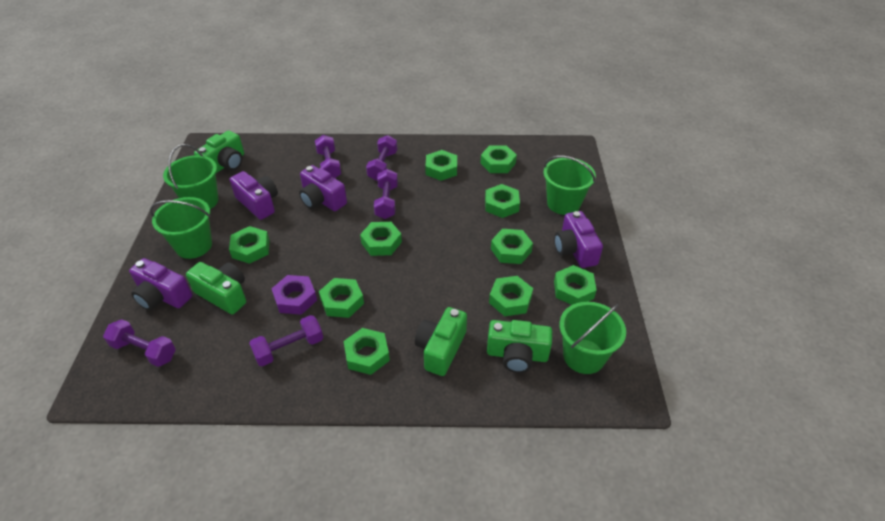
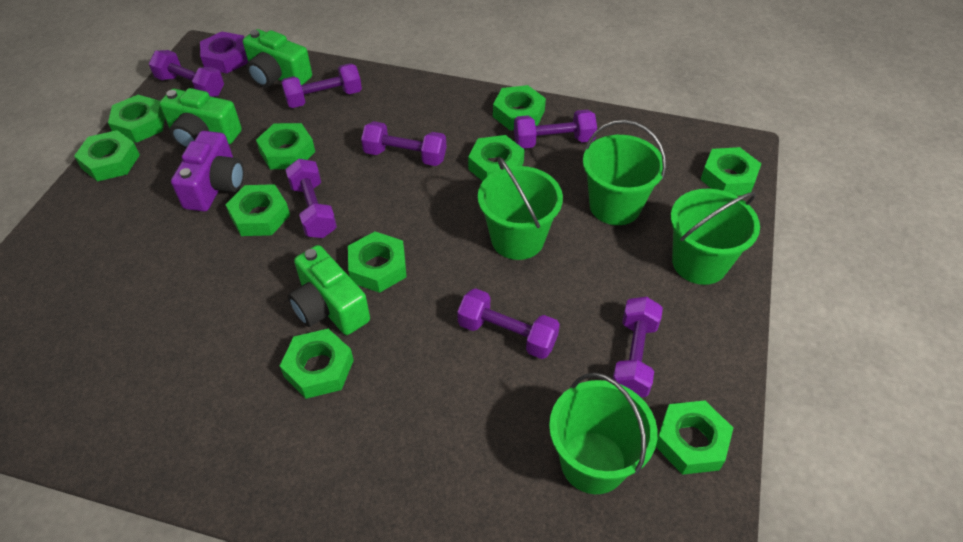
green camera: 4 -> 3
purple camera: 4 -> 1
purple dumbbell: 5 -> 7

